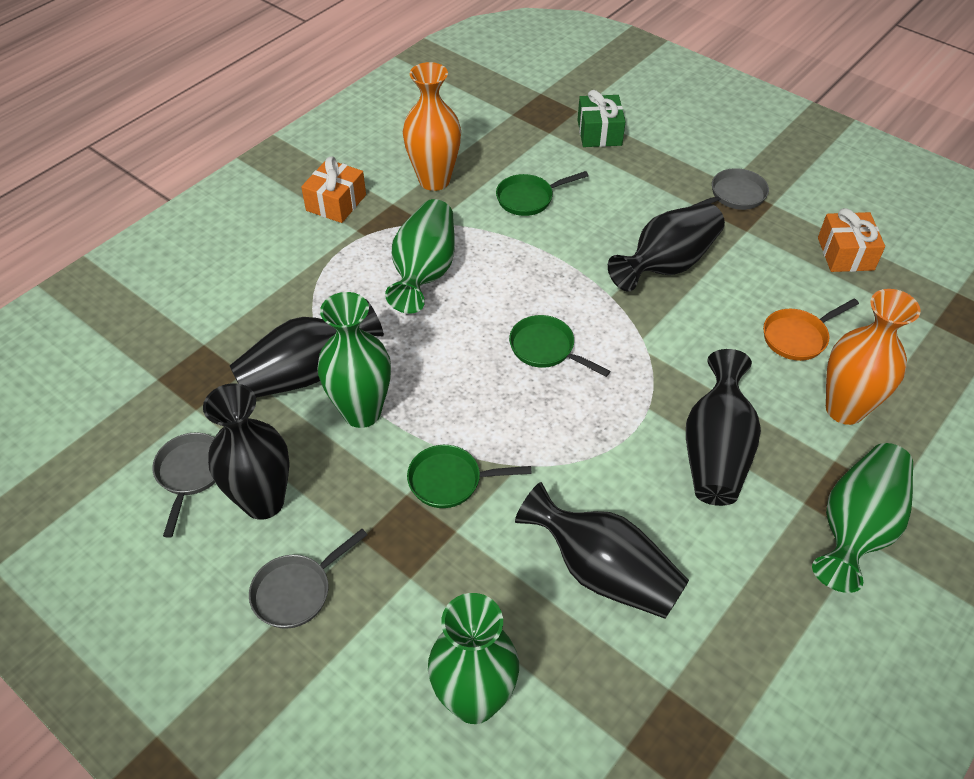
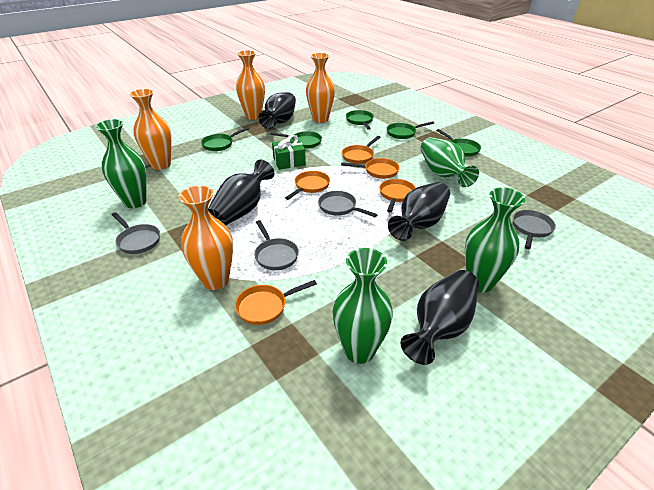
black vase: 5 -> 4
green pan: 3 -> 5
grey pan: 3 -> 4
orange gift: 2 -> 0
orange pan: 1 -> 5
orange vase: 2 -> 4

